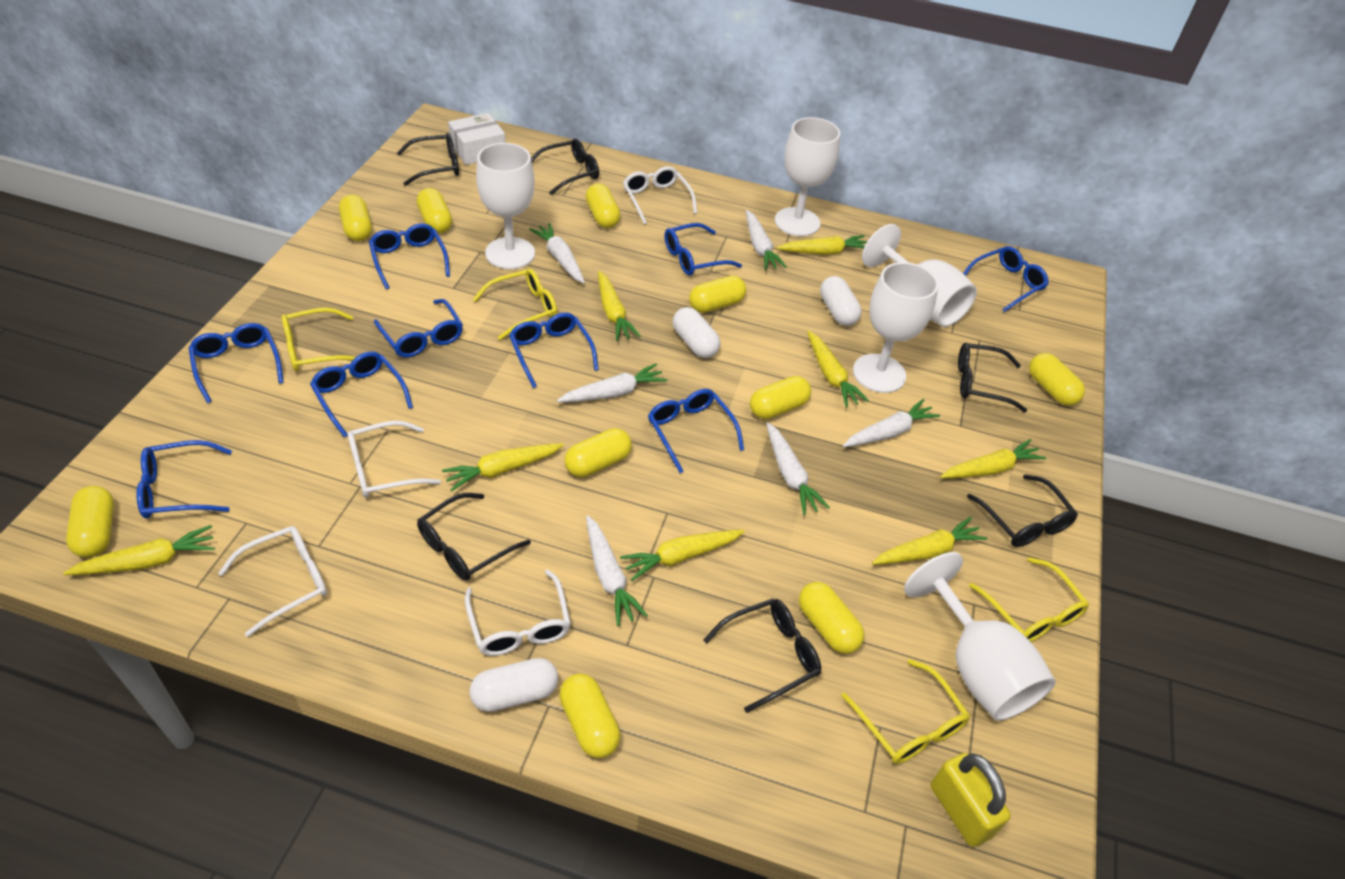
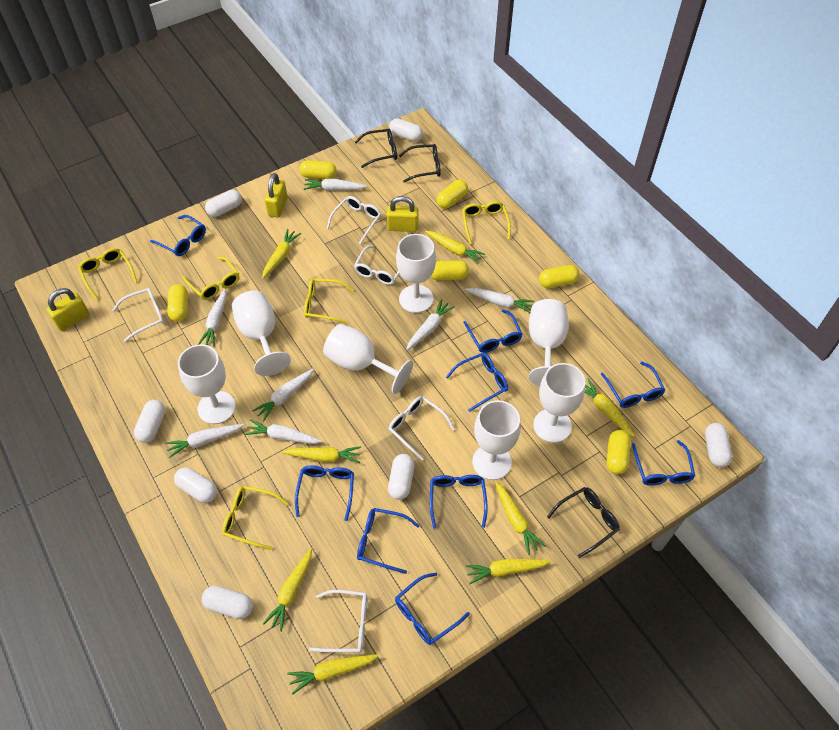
black glasses: 6 -> 3
white box: 1 -> 0
white capsule: 3 -> 7
white carrot: 6 -> 7
white glasses: 4 -> 5
white goblet: 5 -> 7
yellow capsule: 10 -> 6
yellow glasses: 4 -> 5
yellow padlock: 1 -> 3

